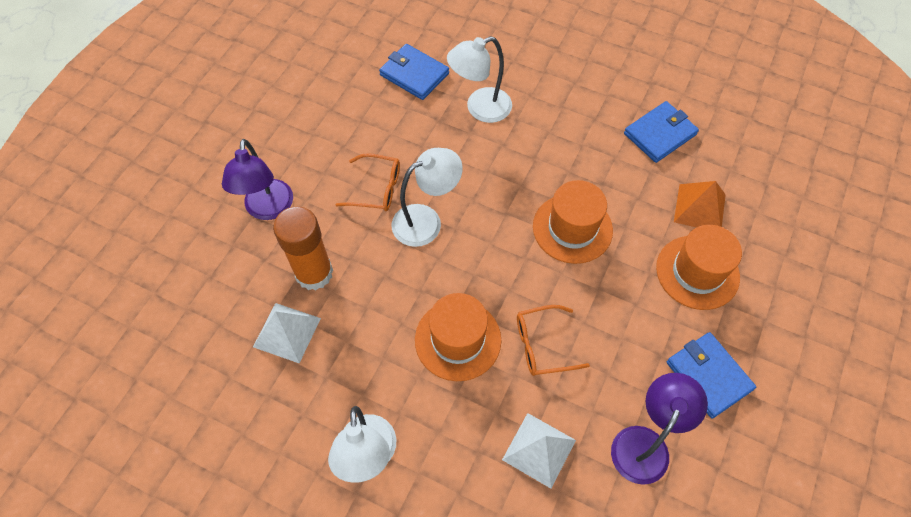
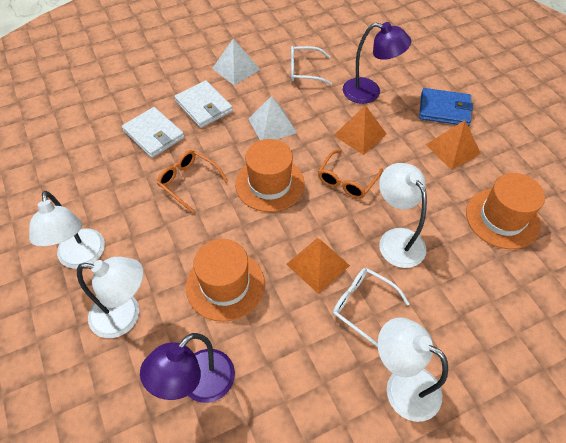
blue wallet: 3 -> 1
orange glue stick: 1 -> 0
orange pyramid: 1 -> 3
white glasses: 0 -> 2
white lamp: 3 -> 4
white wallet: 0 -> 2

